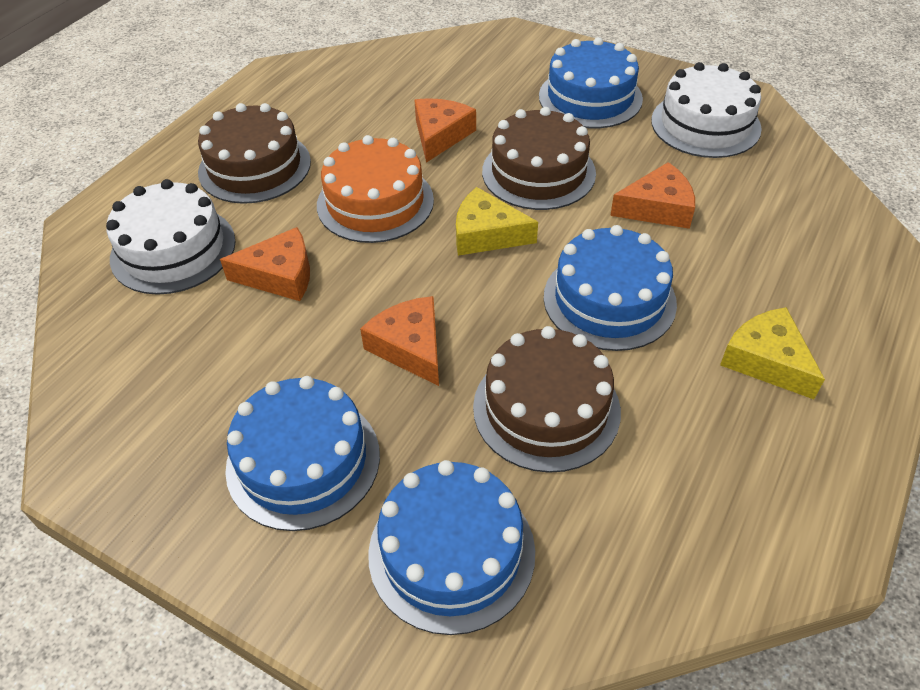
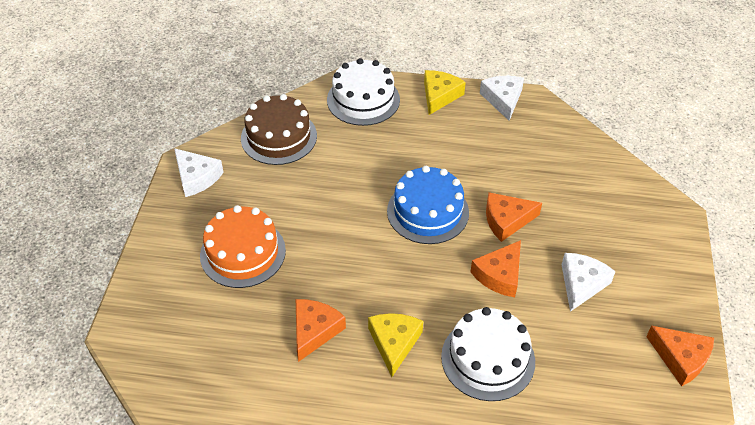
blue cake: 4 -> 1
brown cake: 3 -> 1
white cheese: 0 -> 3

